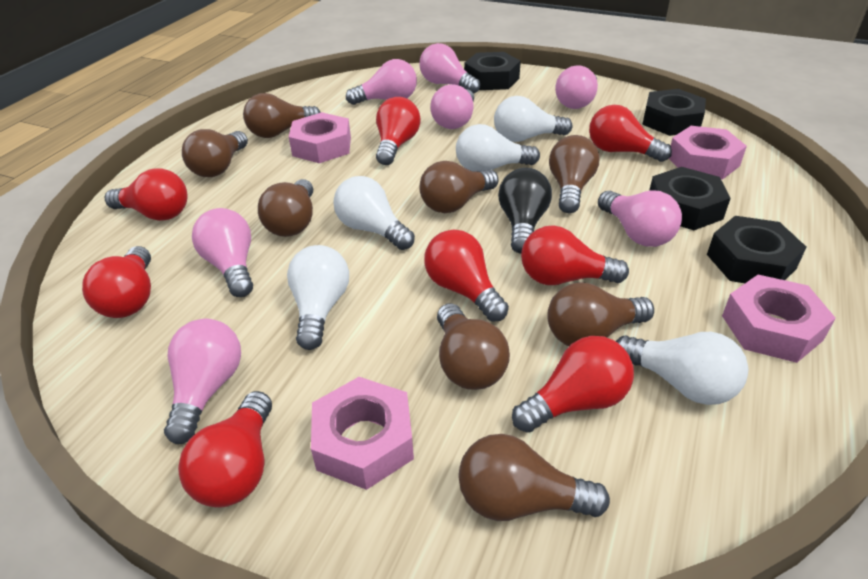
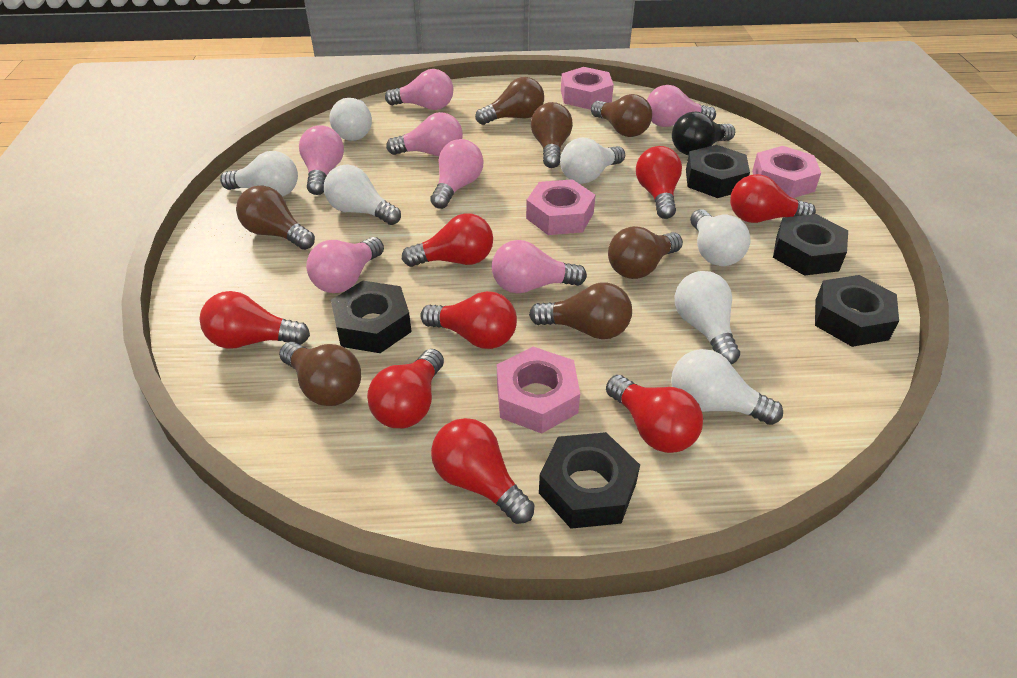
black nut: 4 -> 5
brown light bulb: 8 -> 7
white light bulb: 5 -> 7

